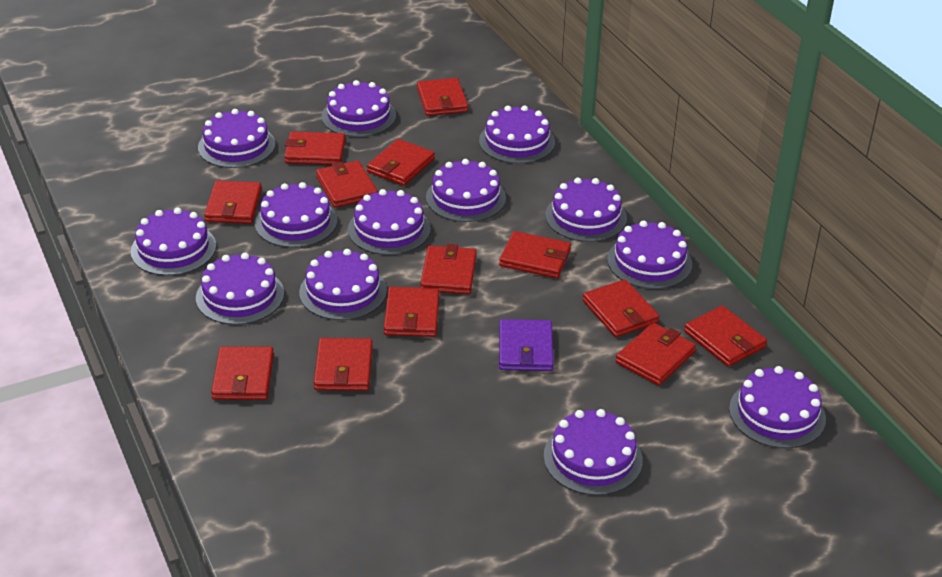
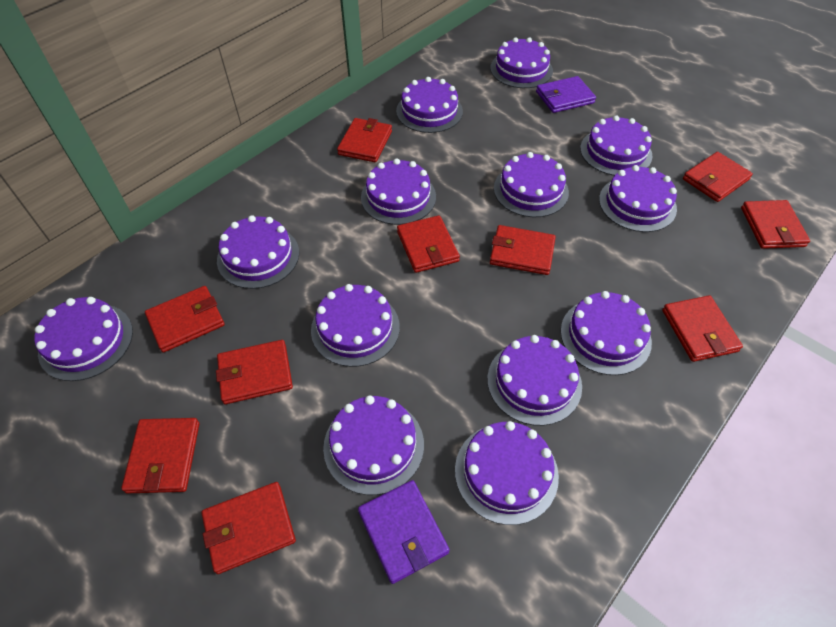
purple wallet: 1 -> 2
red wallet: 13 -> 10

